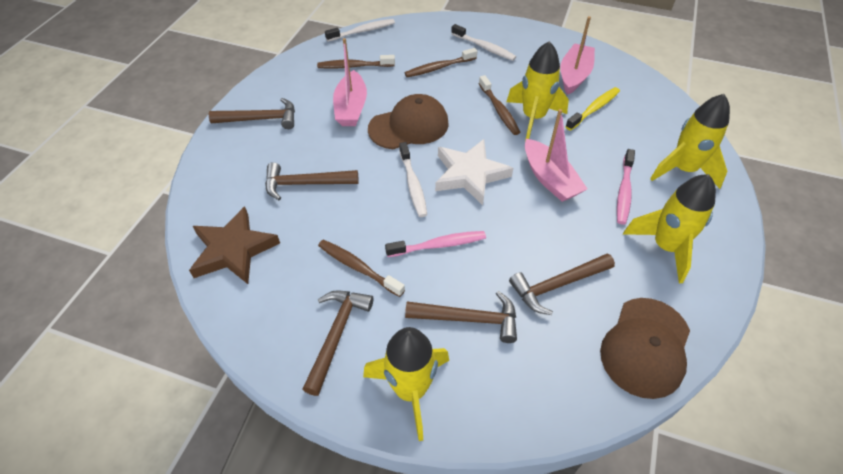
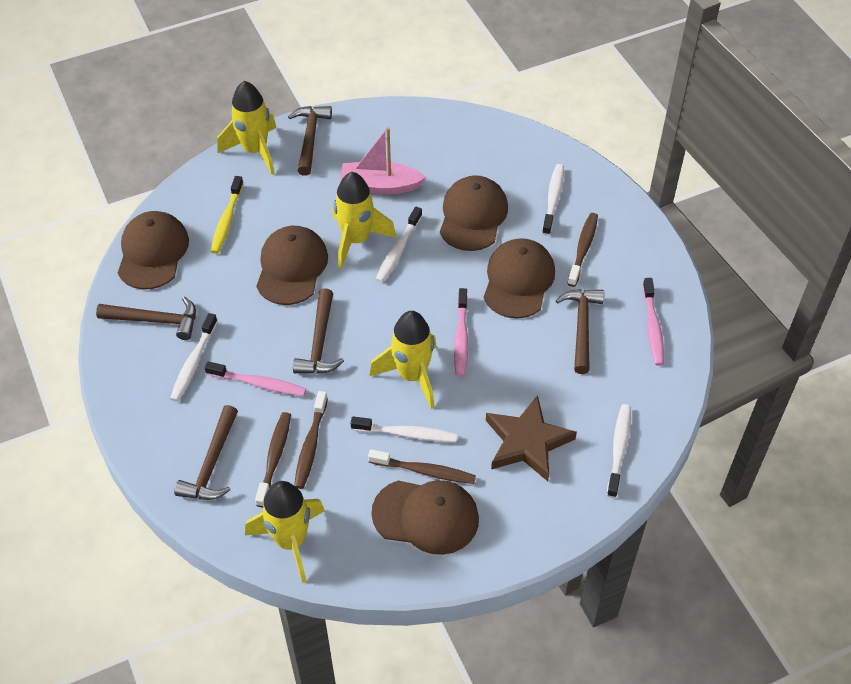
brown cap: 2 -> 5
pink boat: 3 -> 1
pink toothbrush: 2 -> 3
white star: 1 -> 0
white toothbrush: 3 -> 5

